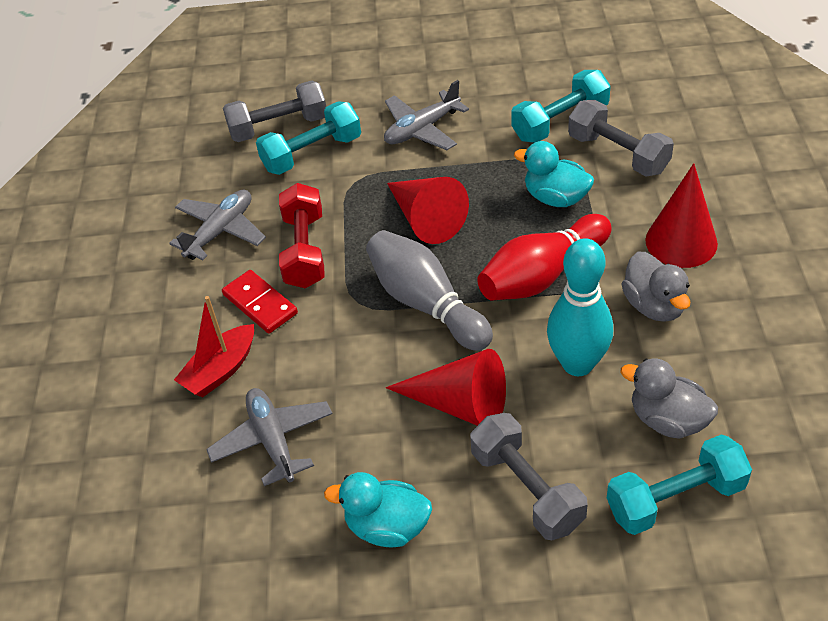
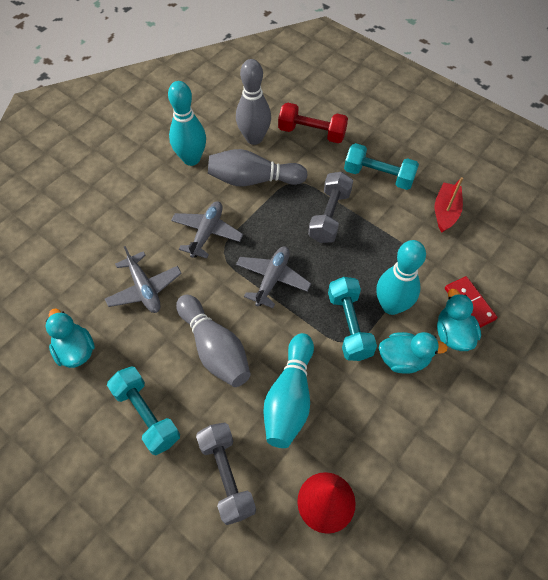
grey bowling pin: 1 -> 3
grey duck: 2 -> 0
grey dumbbell: 3 -> 2
red bowling pin: 1 -> 0
red cone: 3 -> 1
turquoise bowling pin: 1 -> 3
turquoise duck: 2 -> 3

